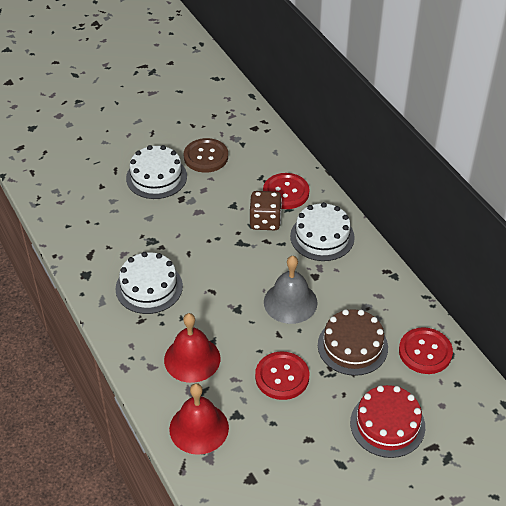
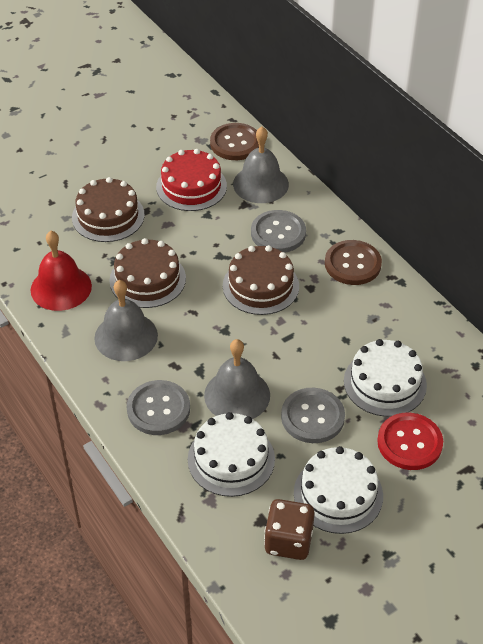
brown button: 1 -> 2
brown cake: 1 -> 3
grey bell: 1 -> 3
grey button: 0 -> 3
red bell: 2 -> 1
red button: 3 -> 1

